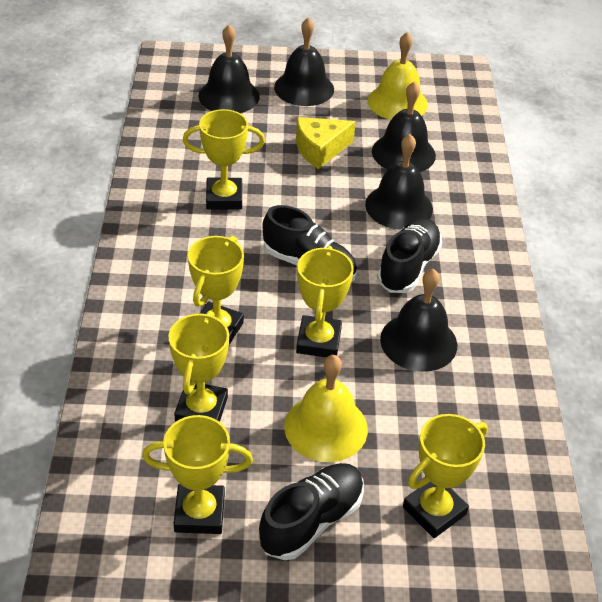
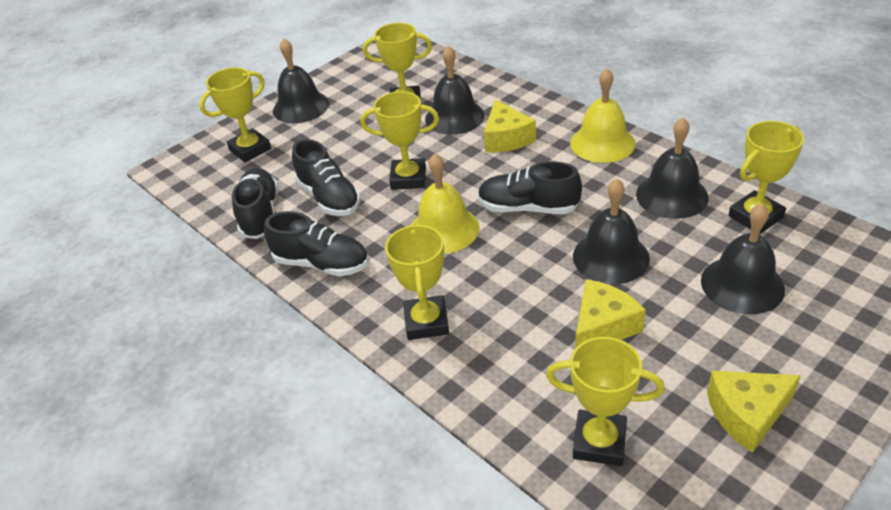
black shoe: 3 -> 4
yellow cheese: 1 -> 3

